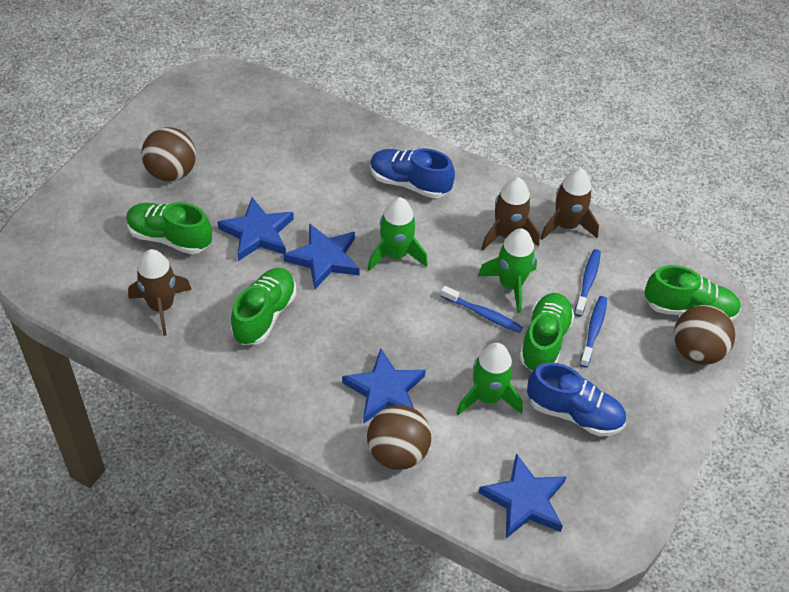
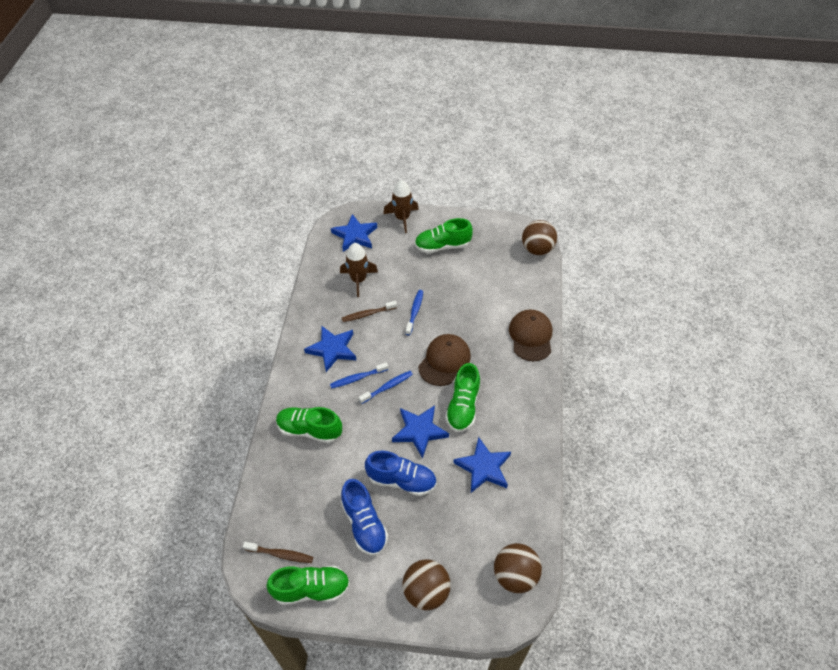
brown cap: 0 -> 2
brown rocket: 3 -> 2
brown toothbrush: 0 -> 2
green rocket: 3 -> 0

